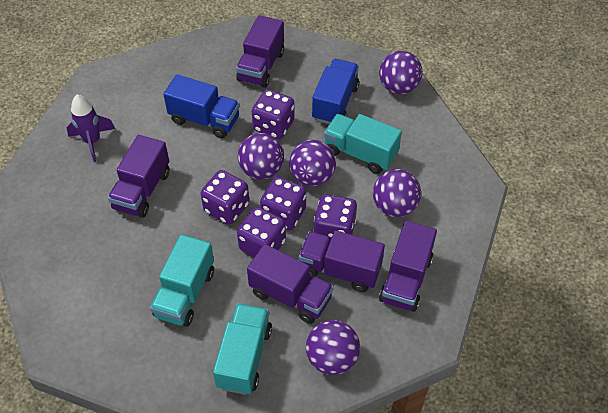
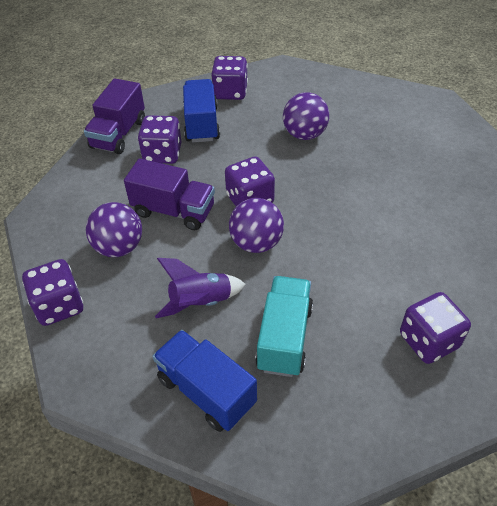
purple ball: 5 -> 3
purple truck: 5 -> 2
turquoise truck: 3 -> 1

